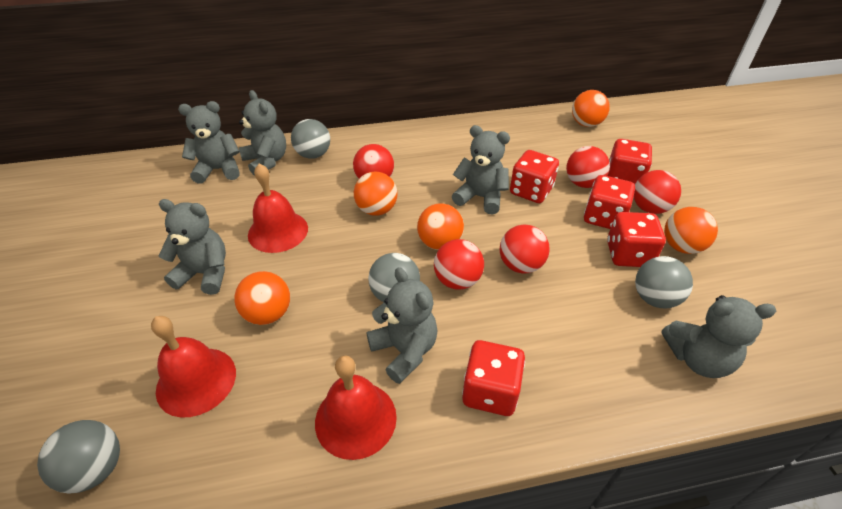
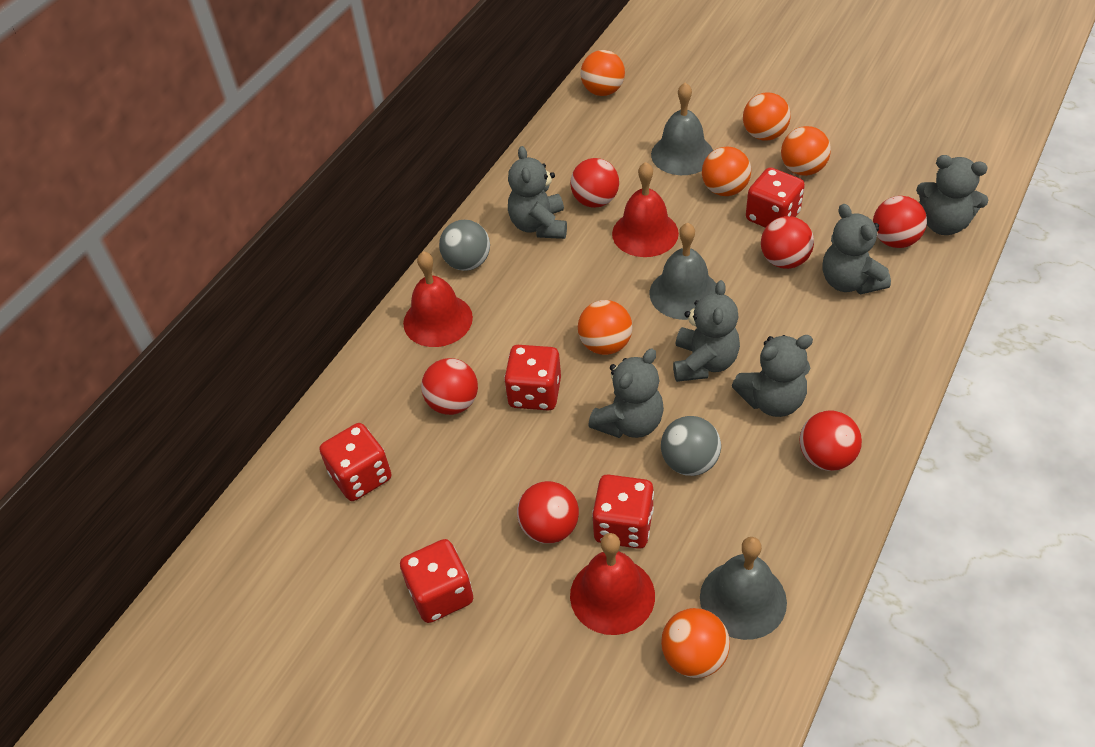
grey ball: 4 -> 2
grey bell: 0 -> 3
orange ball: 5 -> 6
red ball: 5 -> 6

